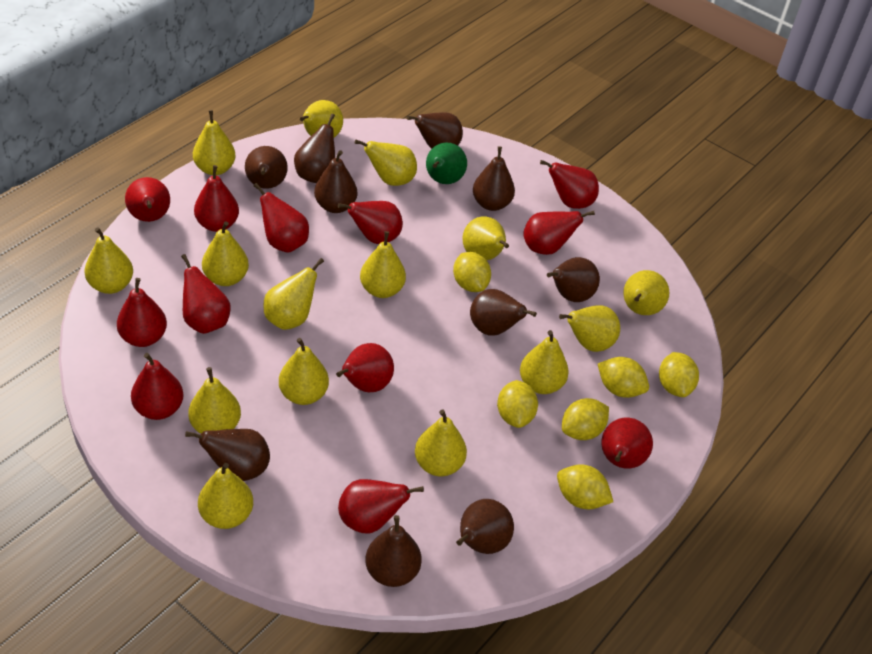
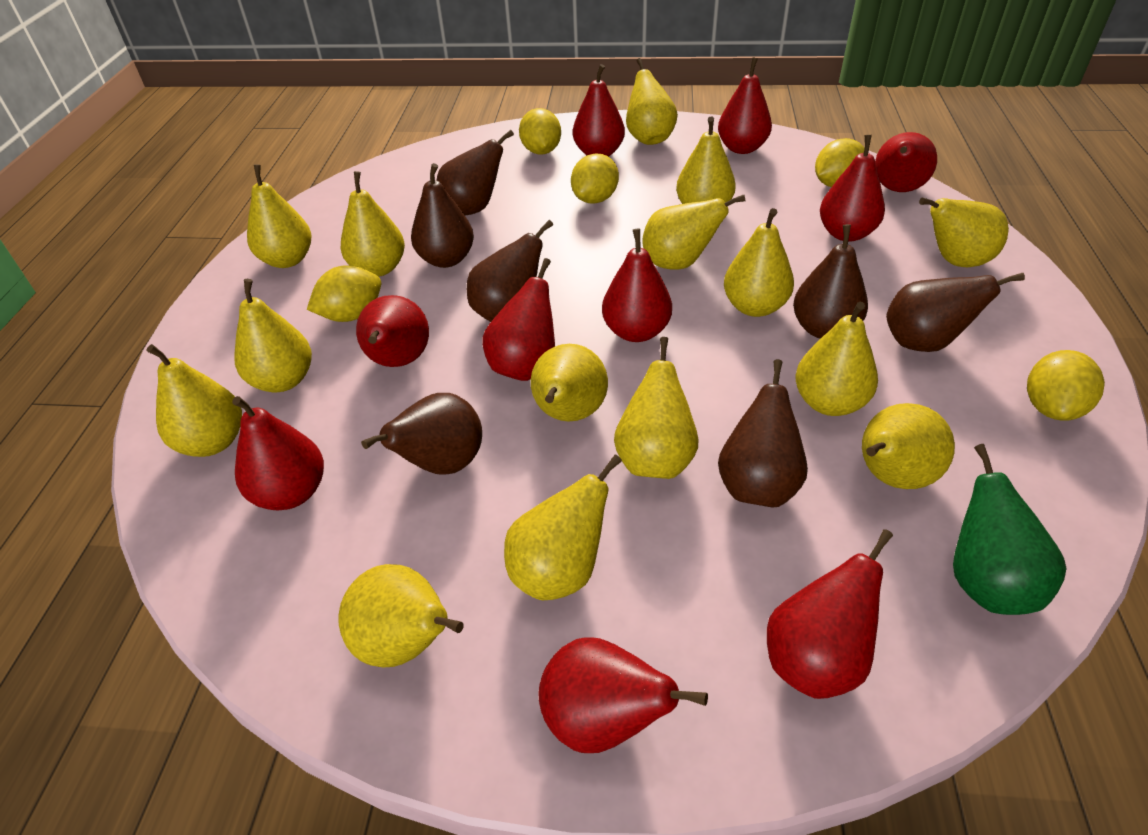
brown pear: 10 -> 7
red pear: 12 -> 10
yellow lemon: 6 -> 5

